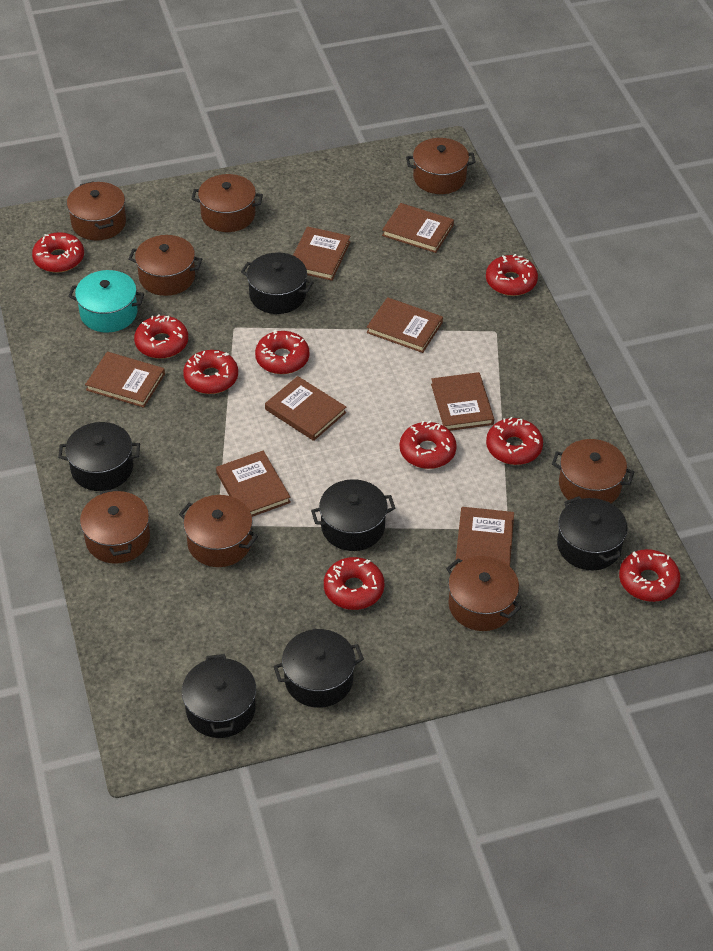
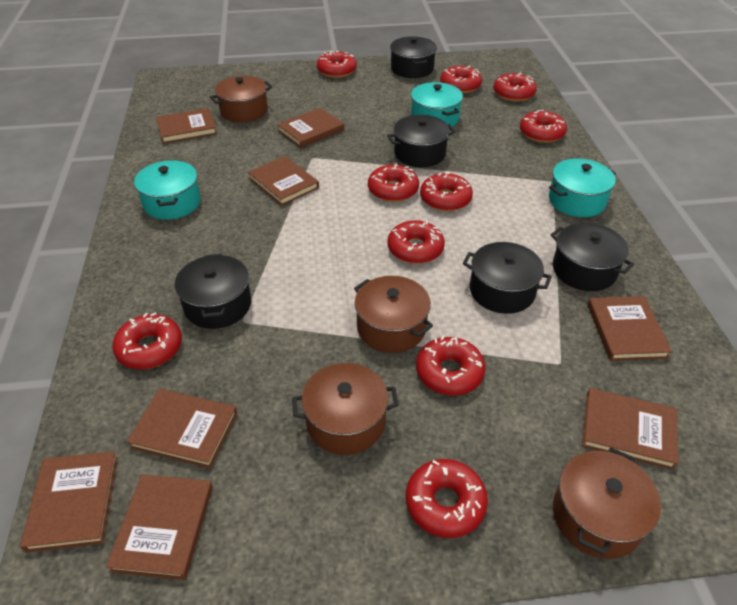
black pot: 6 -> 5
brown pot: 8 -> 4
red donut: 9 -> 10
turquoise pot: 1 -> 3

